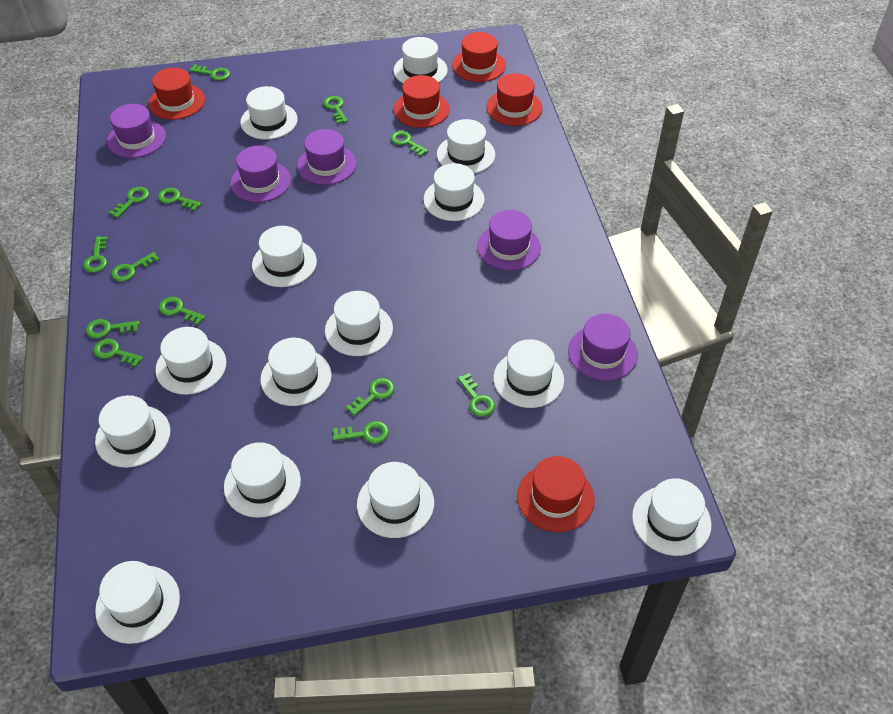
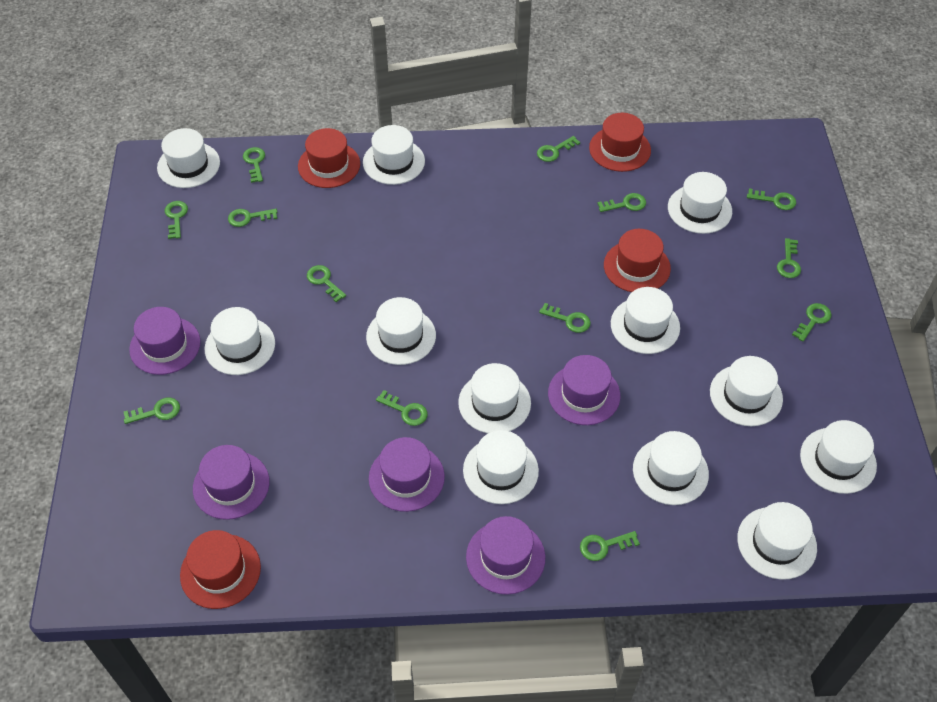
red hat: 5 -> 4
white hat: 14 -> 12

